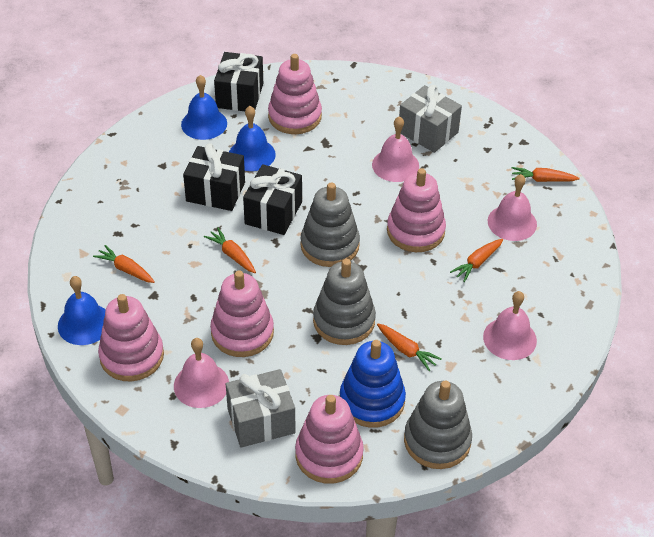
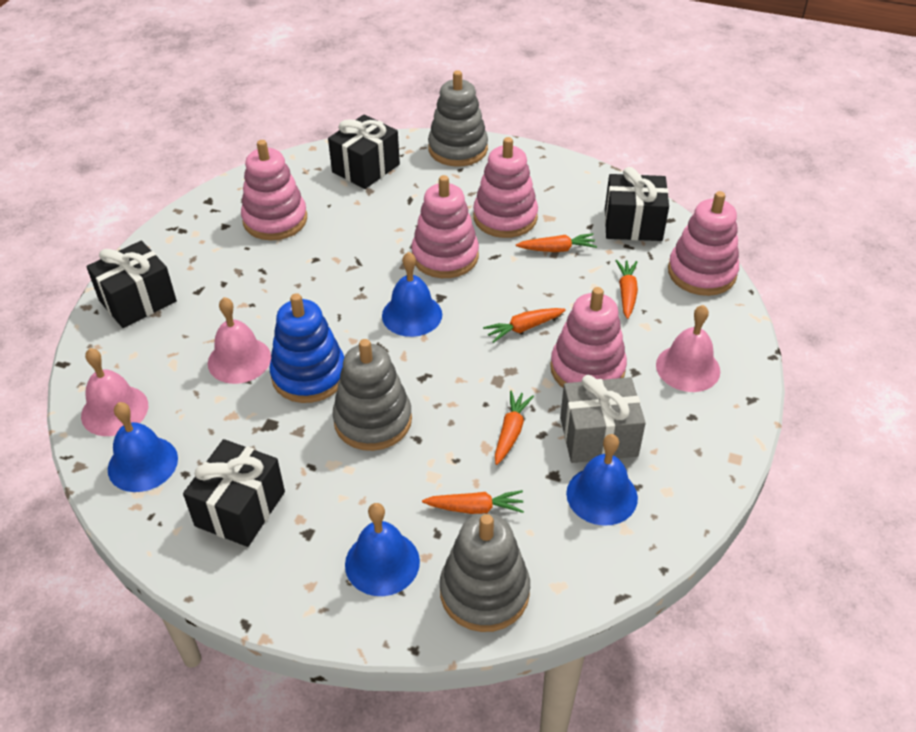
black gift: 3 -> 4
blue bell: 3 -> 4
grey gift: 2 -> 1
pink bell: 4 -> 3

